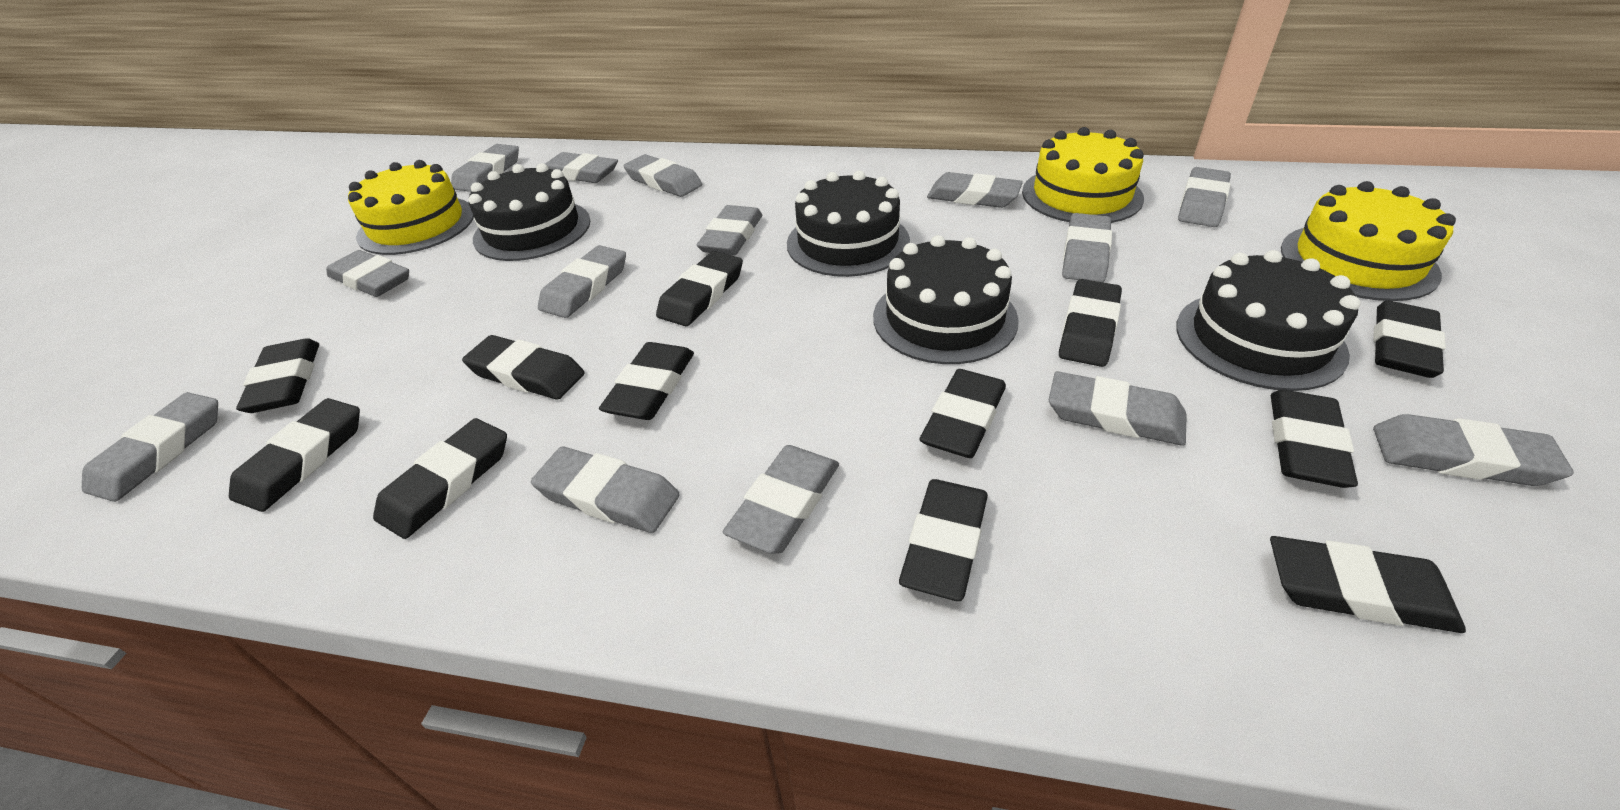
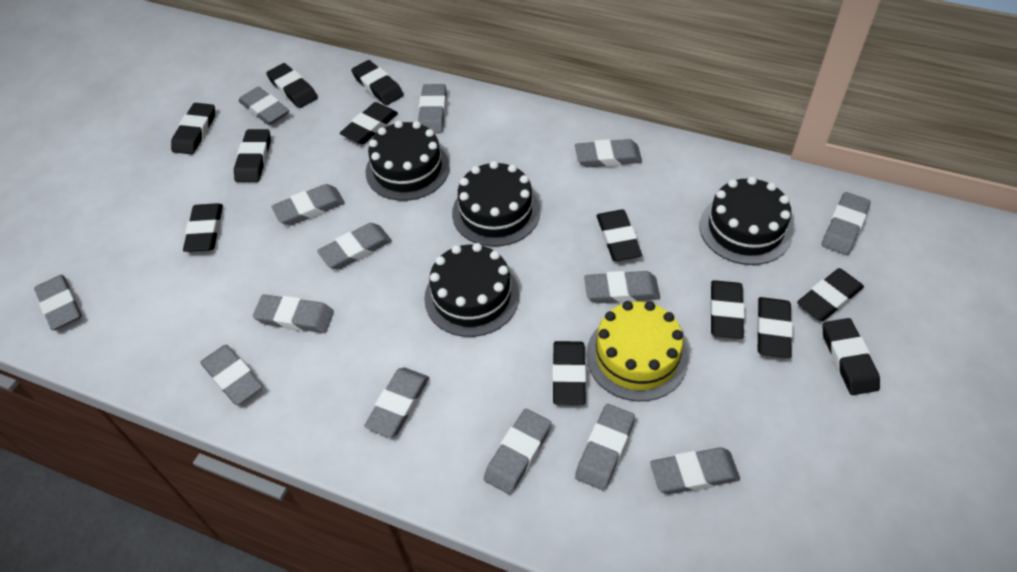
yellow cake: 3 -> 1

